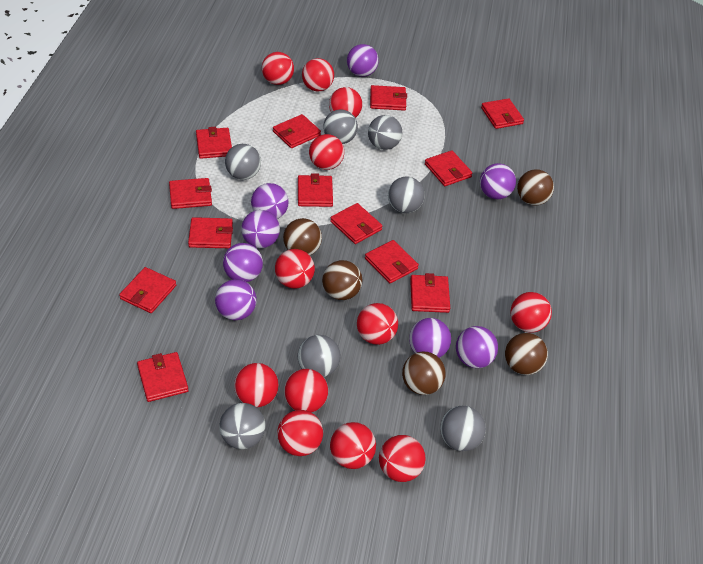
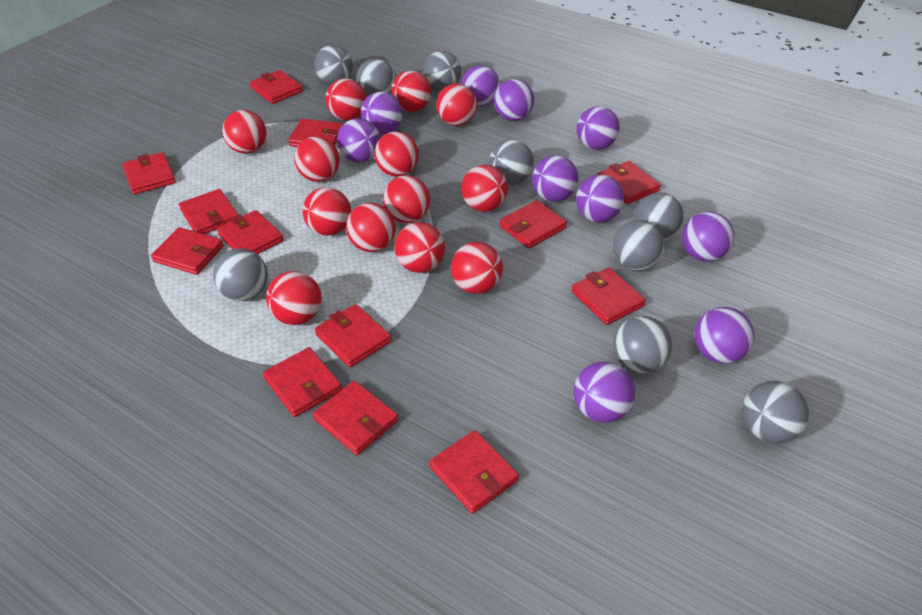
brown ball: 5 -> 0
grey ball: 7 -> 9
purple ball: 8 -> 10
red ball: 12 -> 13

